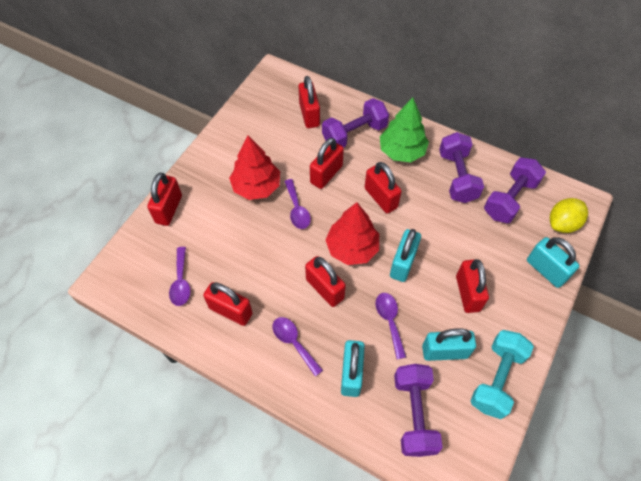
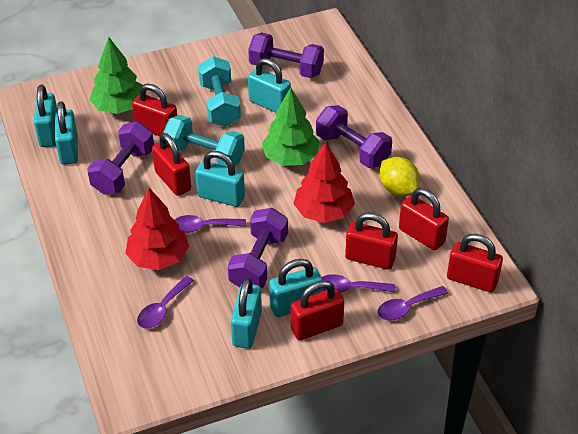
green tree: 1 -> 2
red padlock: 7 -> 6
turquoise dumbbell: 1 -> 2
turquoise padlock: 4 -> 6

